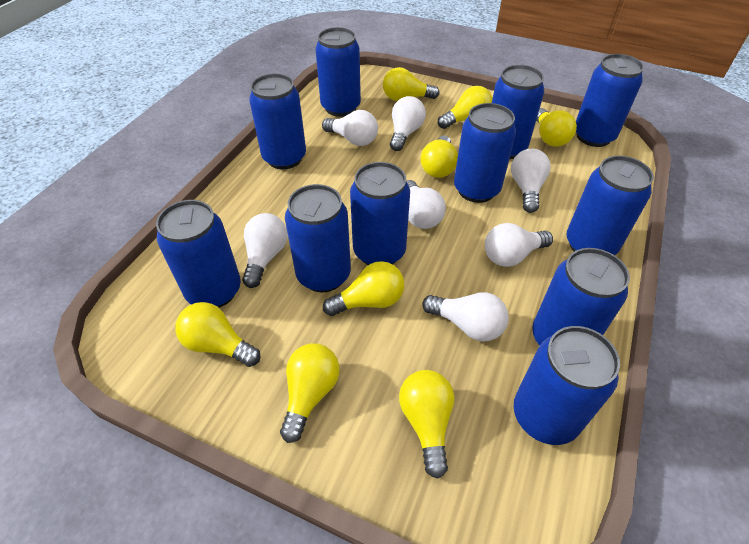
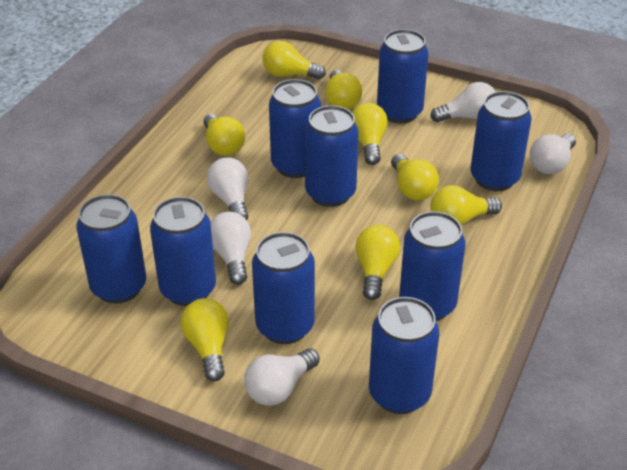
blue can: 11 -> 9
white light bulb: 7 -> 5

